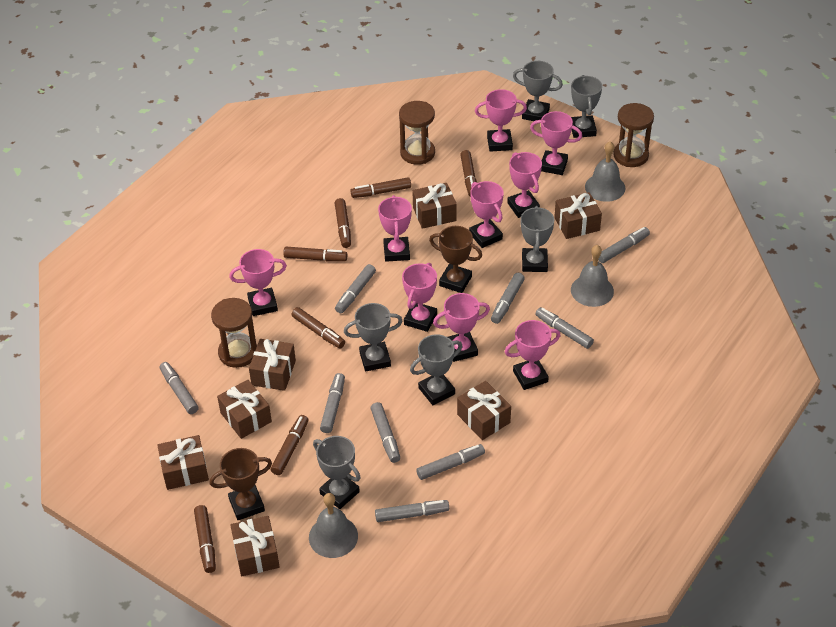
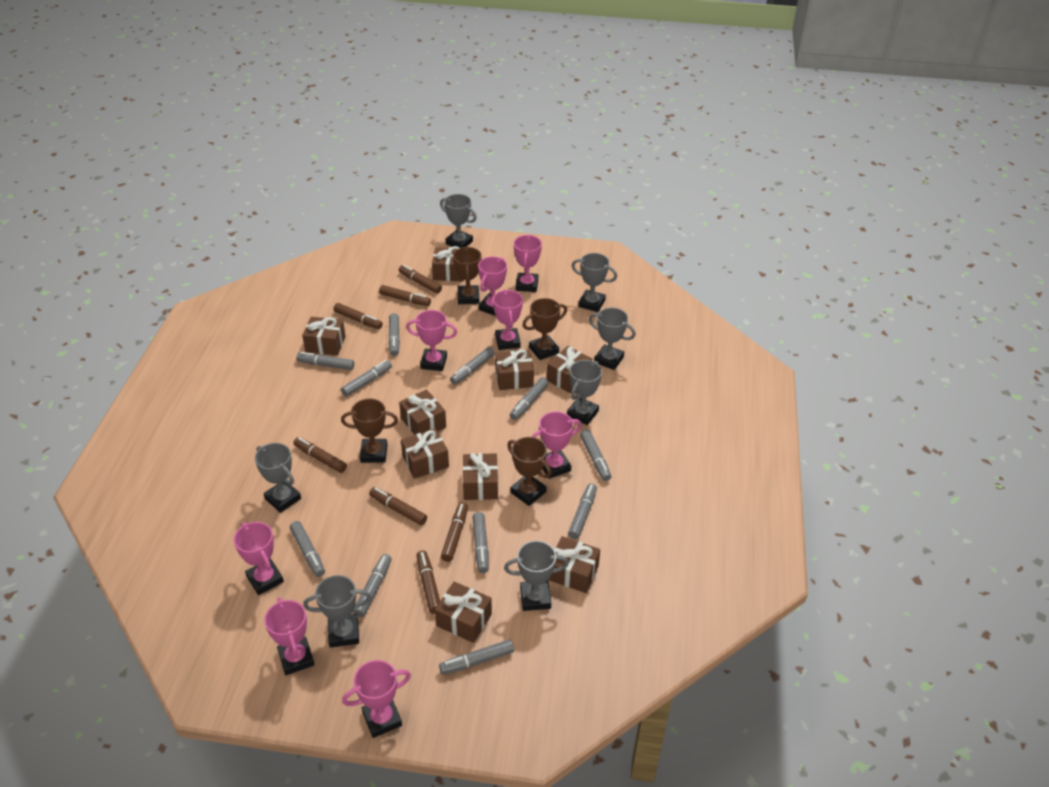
brown gift: 7 -> 9
brown hourglass: 3 -> 0
brown trophy: 2 -> 4
grey bell: 3 -> 0
grey marker: 9 -> 11
grey trophy: 6 -> 7
pink trophy: 9 -> 8

